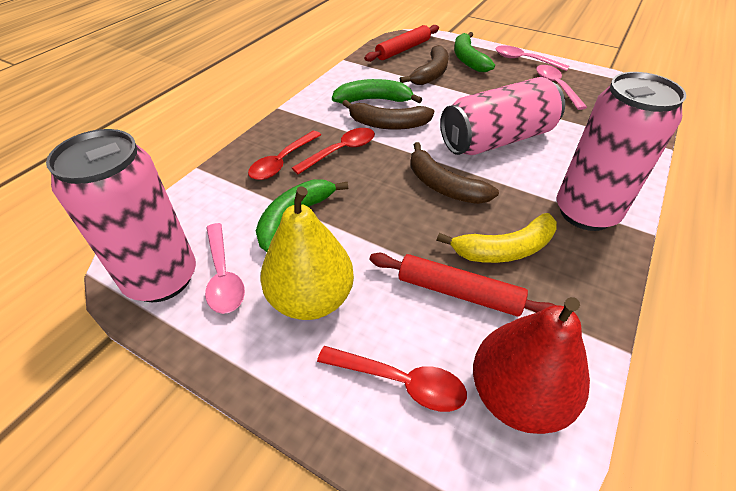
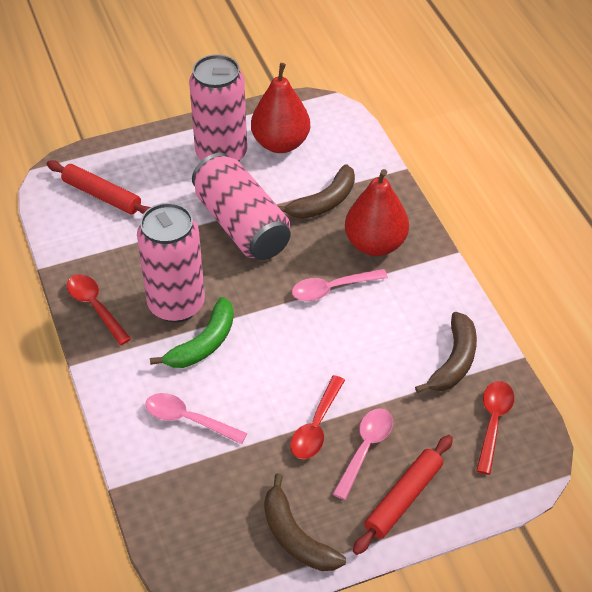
green banana: 3 -> 1
red pear: 1 -> 2
yellow banana: 1 -> 0
yellow pear: 1 -> 0

